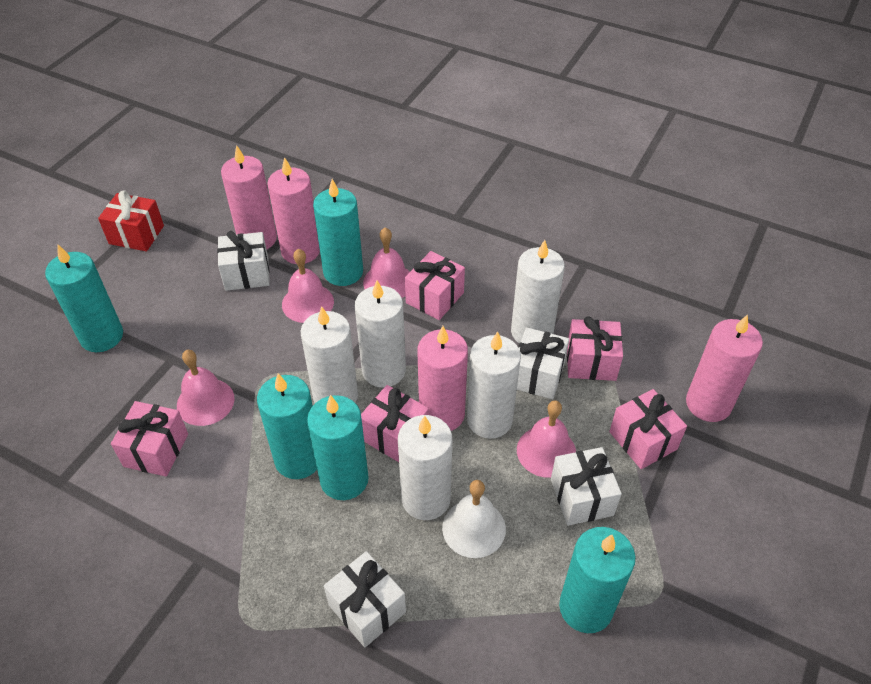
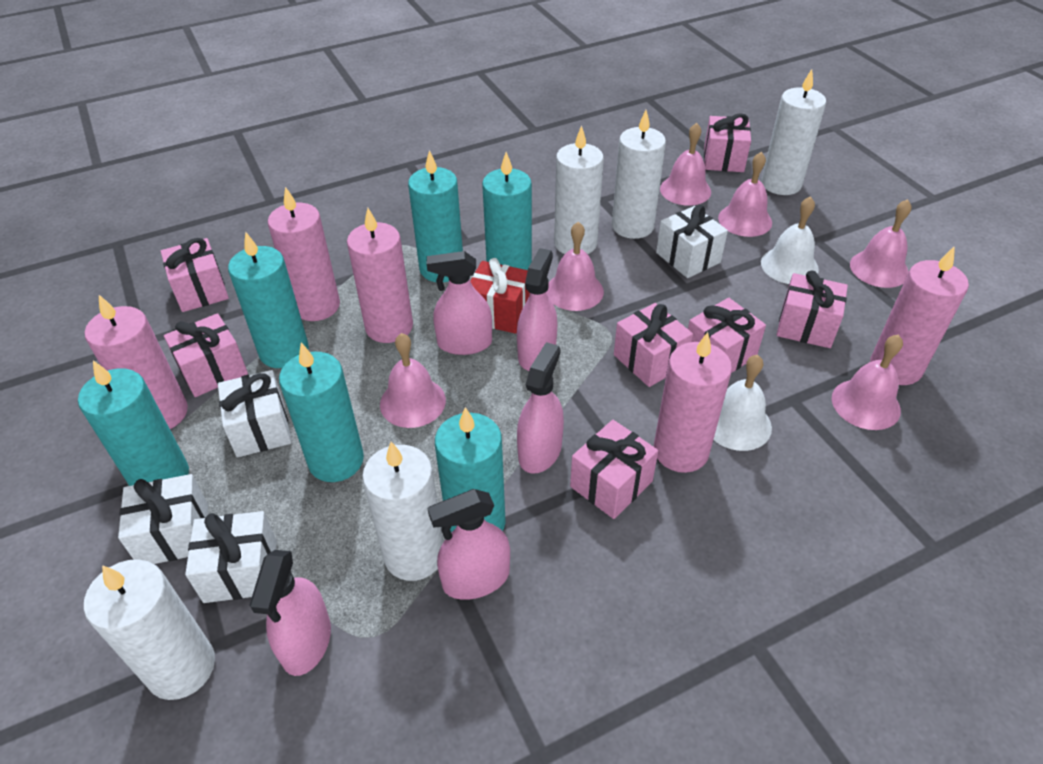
pink bell: 4 -> 6
pink candle: 4 -> 5
pink gift: 5 -> 7
pink spray bottle: 0 -> 5
turquoise candle: 5 -> 6
white bell: 1 -> 2

